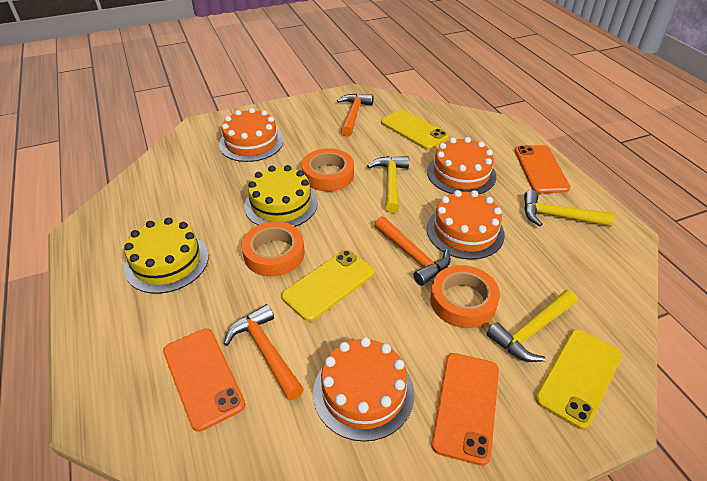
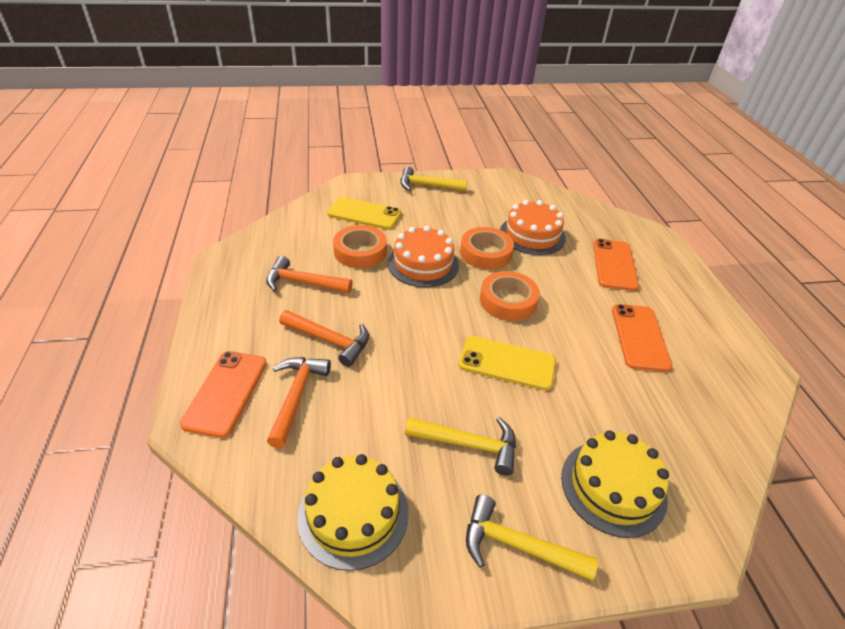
orange cake: 4 -> 2
yellow phone: 3 -> 2

